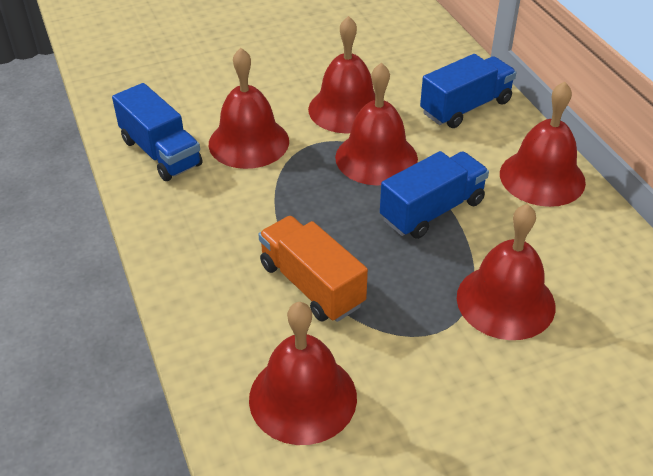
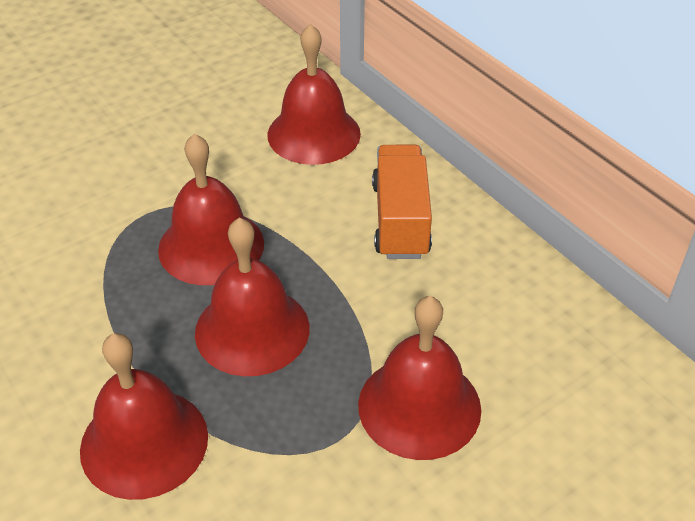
blue truck: 3 -> 0
red bell: 6 -> 5

